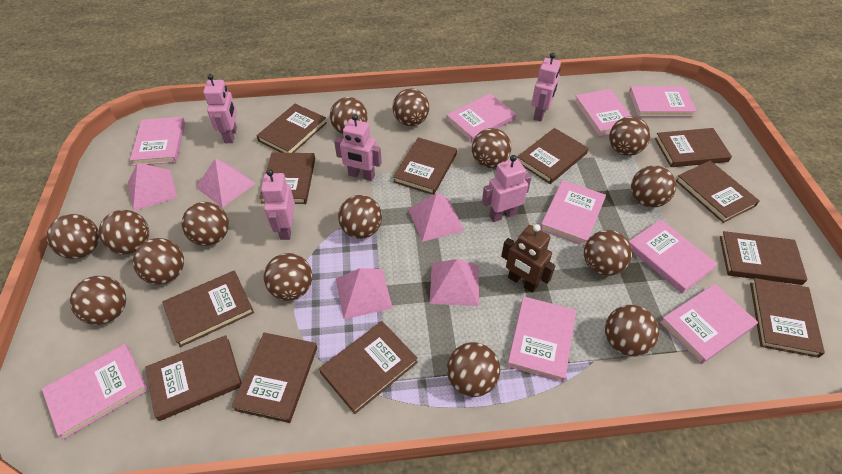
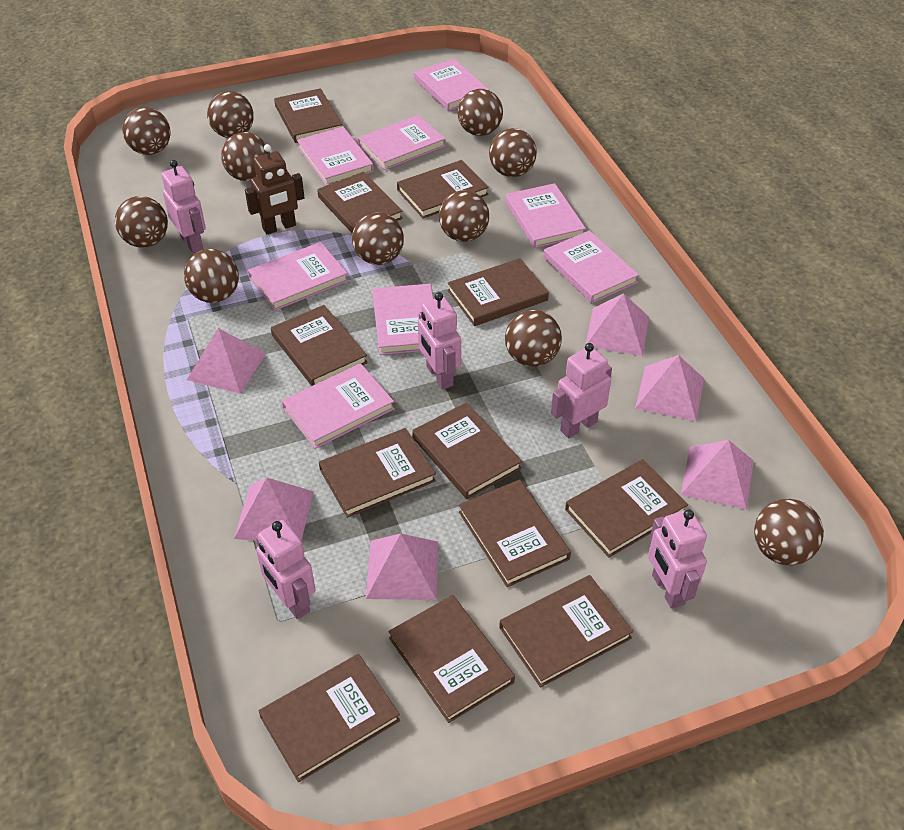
brown ball: 15 -> 11
pink book: 9 -> 8
pink pyramid: 5 -> 6

